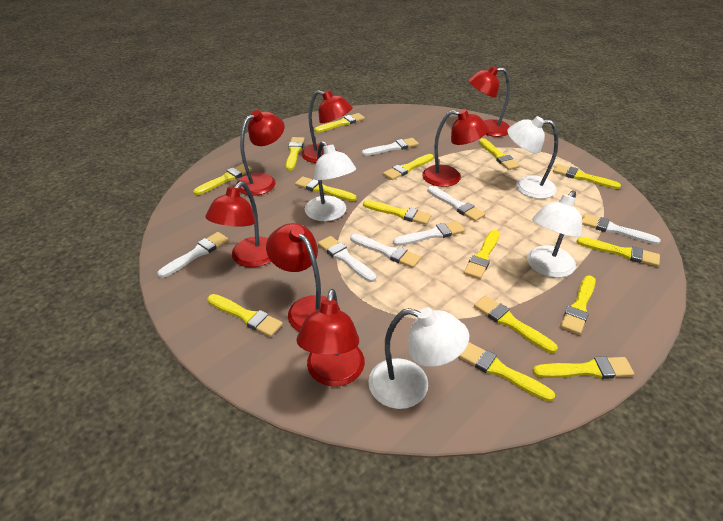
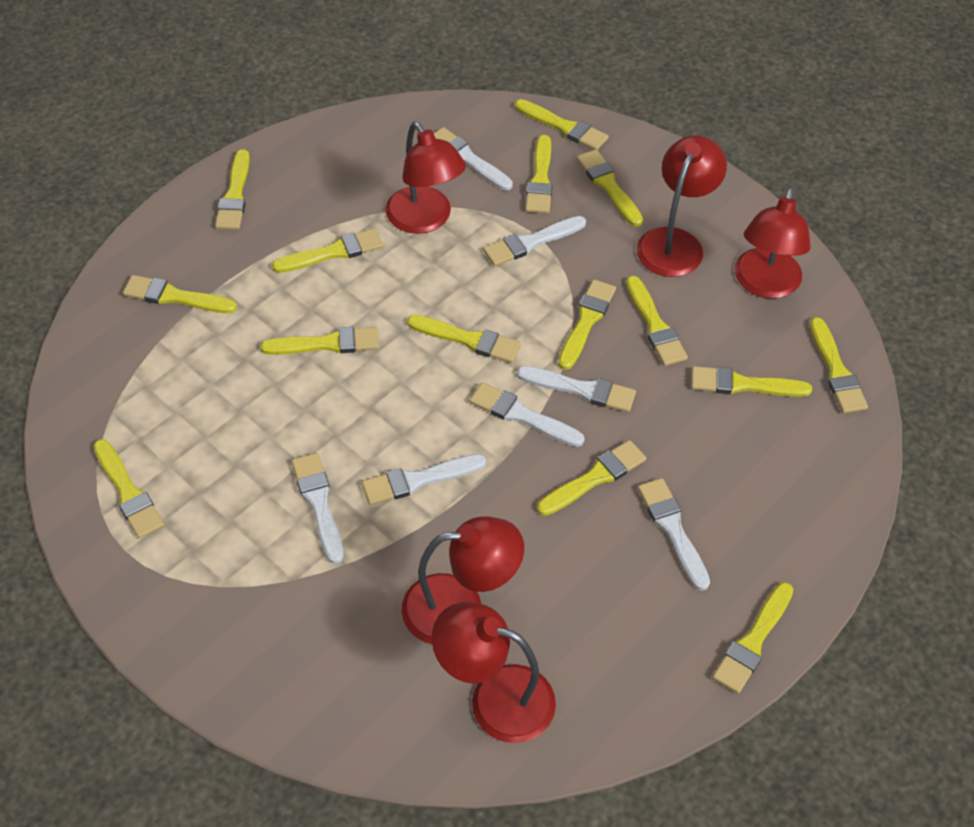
red lamp: 7 -> 5
white lamp: 4 -> 0

